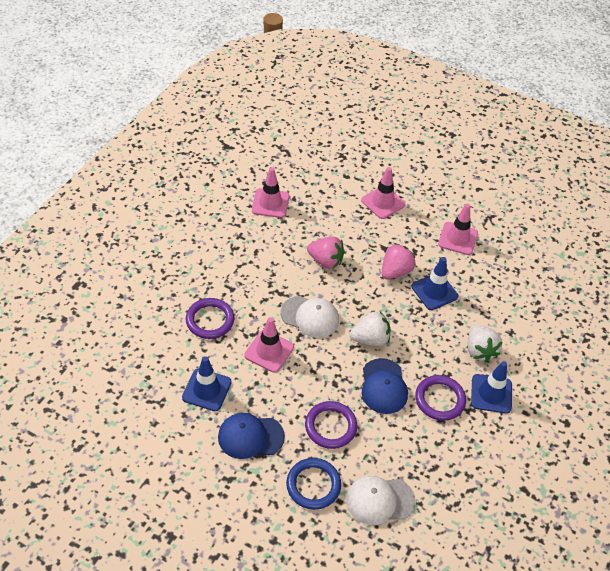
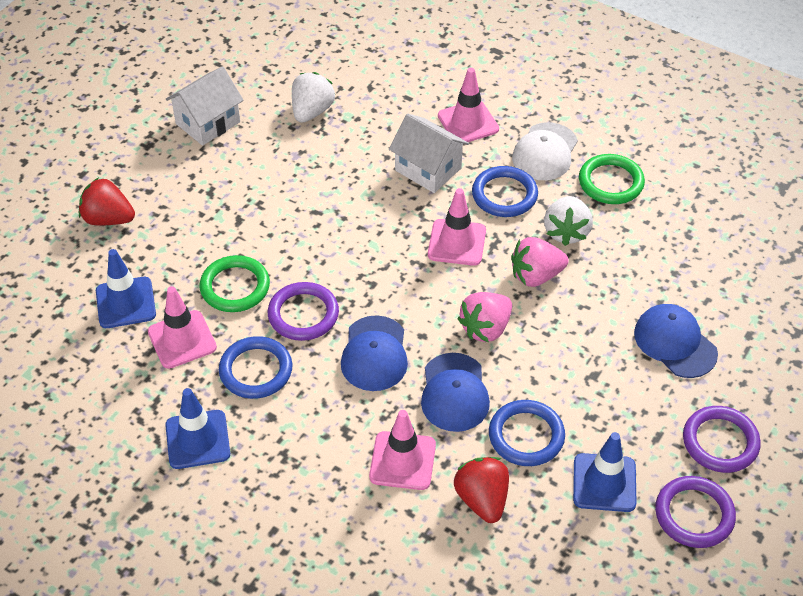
blue cap: 2 -> 3
blue ring: 1 -> 3
green ring: 0 -> 2
red strawberry: 0 -> 2
white cap: 2 -> 1
white house: 0 -> 2

